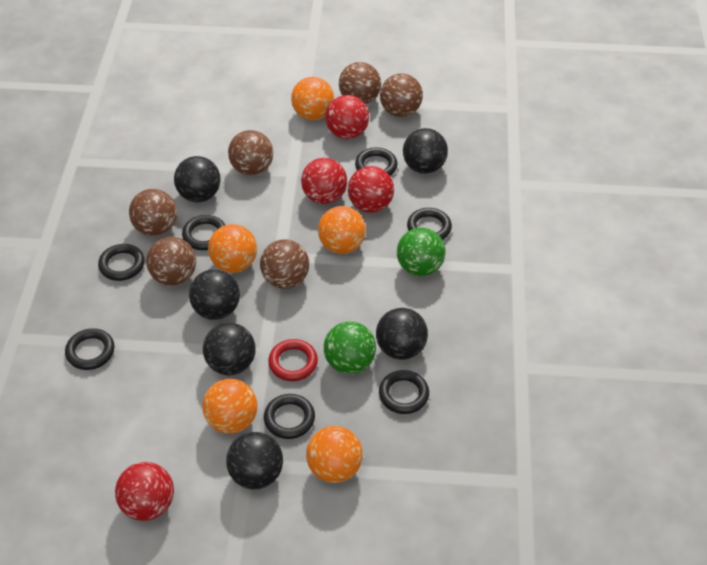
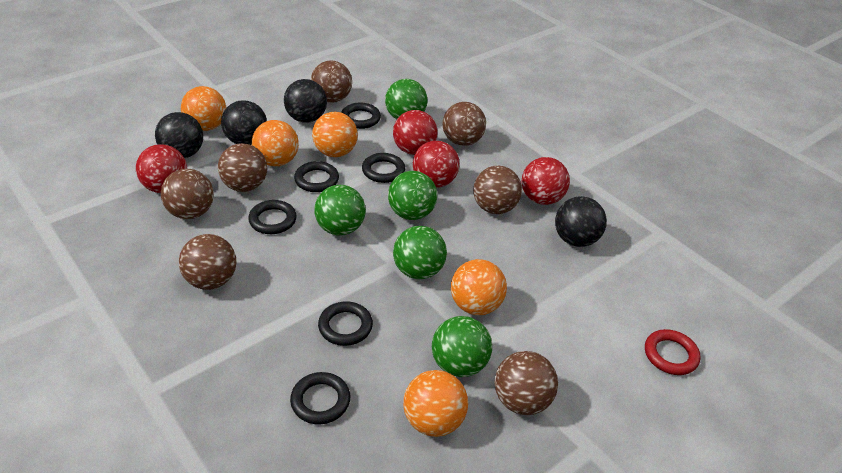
black ball: 6 -> 4
black ring: 7 -> 6
brown ball: 6 -> 7
green ball: 2 -> 5

